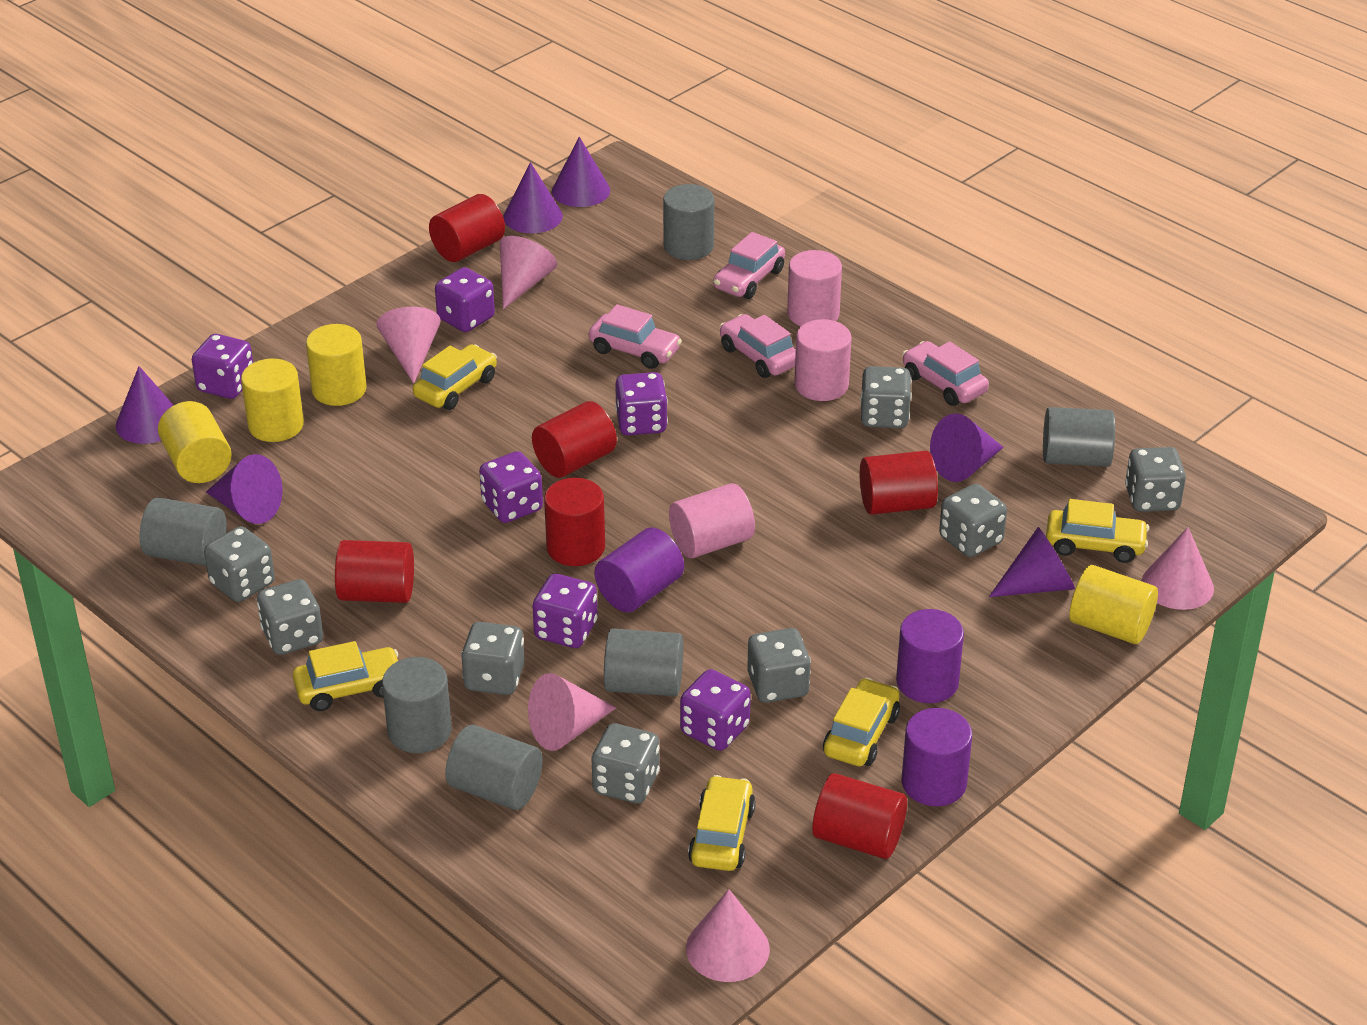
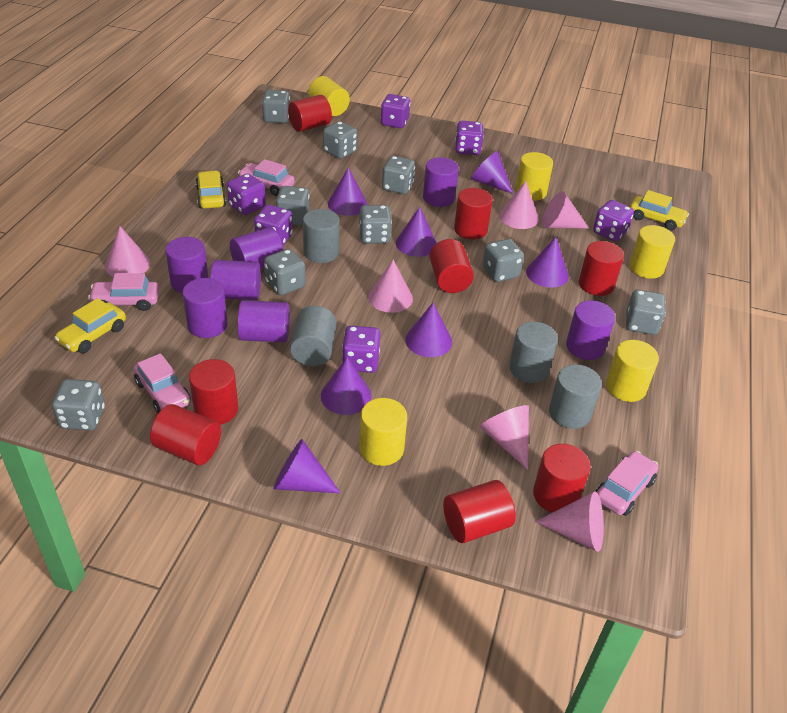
grey cylinder: 6 -> 4
grey dice: 8 -> 9
pink cone: 5 -> 6
pink cylinder: 3 -> 0
purple cone: 6 -> 7
purple cylinder: 3 -> 7
red cylinder: 6 -> 8
yellow car: 5 -> 3
yellow cylinder: 4 -> 5

